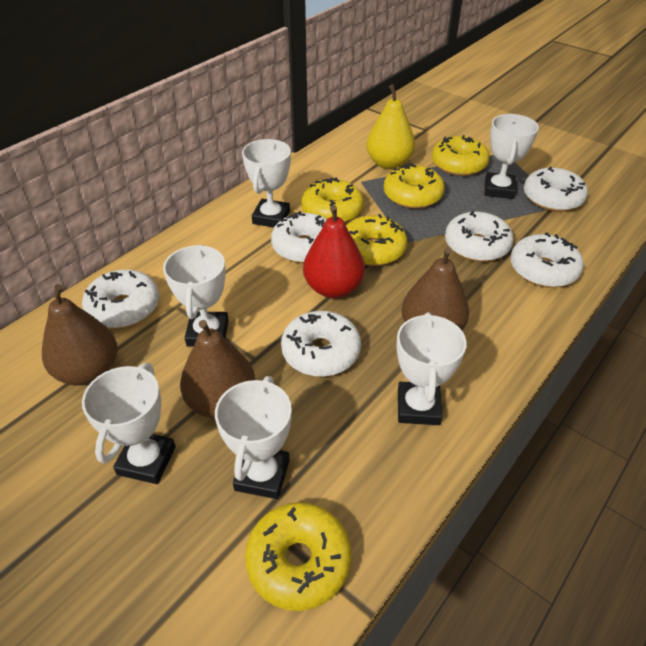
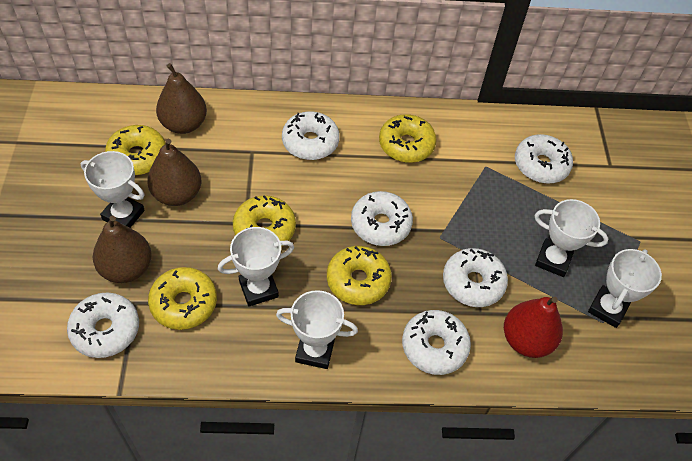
white trophy: 6 -> 5
yellow pear: 1 -> 0

